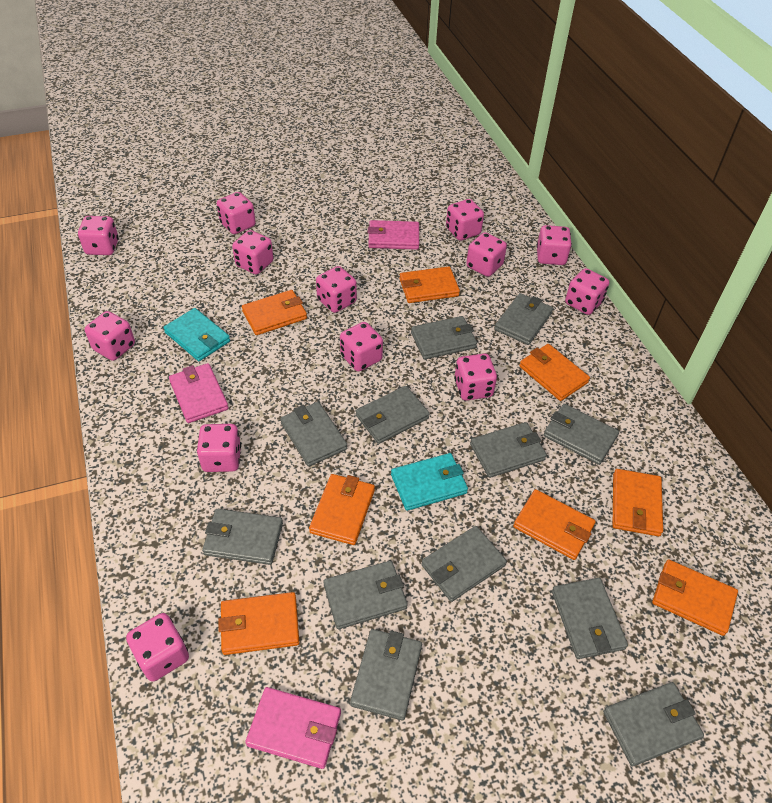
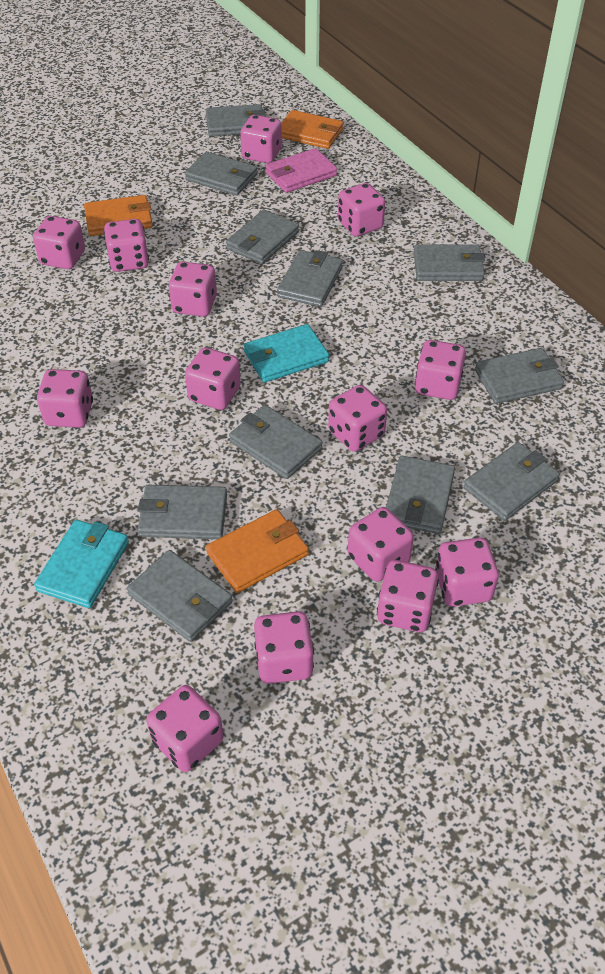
grey wallet: 12 -> 11
orange wallet: 8 -> 3
pink dice: 13 -> 14
pink wallet: 3 -> 1

